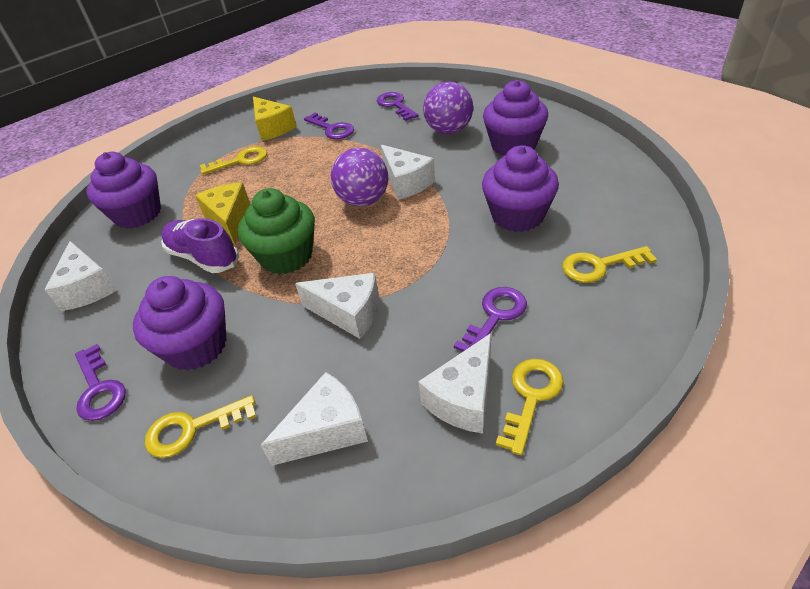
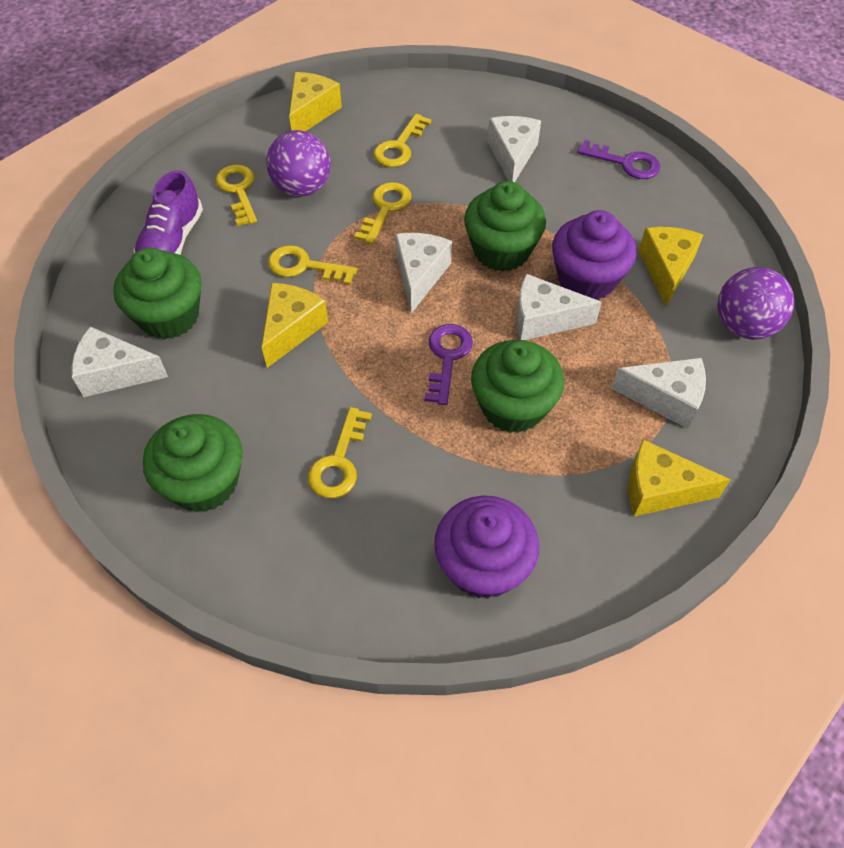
green cupcake: 1 -> 4
purple cupcake: 4 -> 2
purple key: 4 -> 2
yellow cheese: 2 -> 4
yellow key: 4 -> 5

